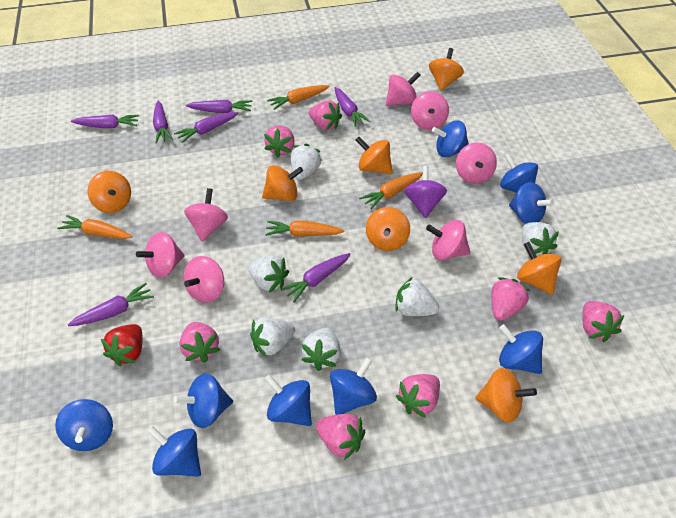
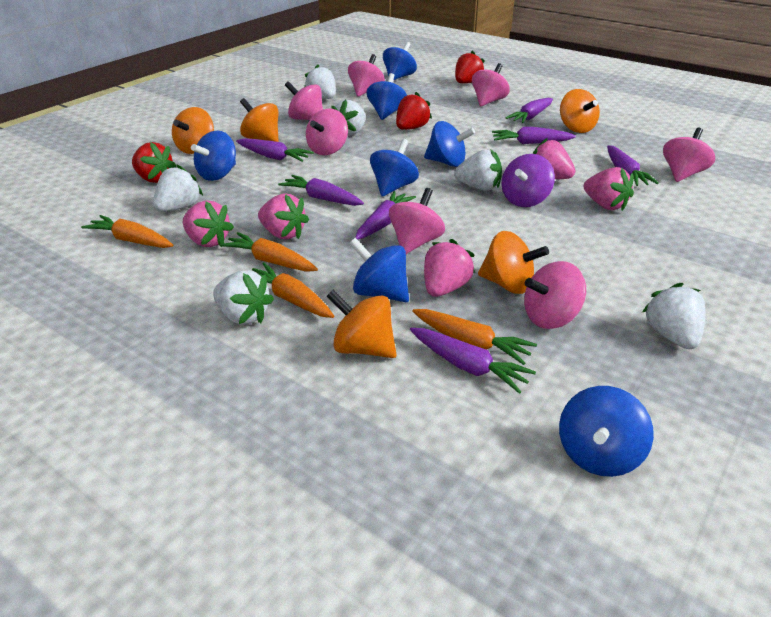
blue spinning top: 9 -> 7
orange spinning top: 7 -> 5
pink strawberry: 7 -> 5
red strawberry: 1 -> 3

